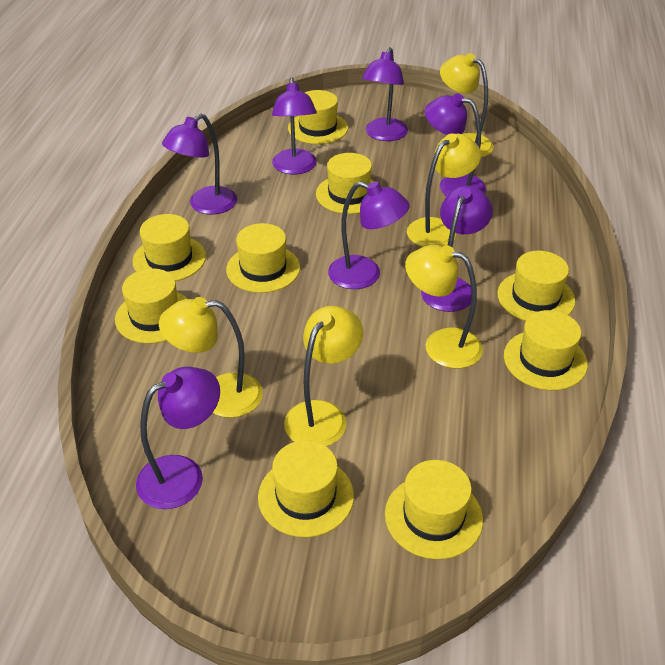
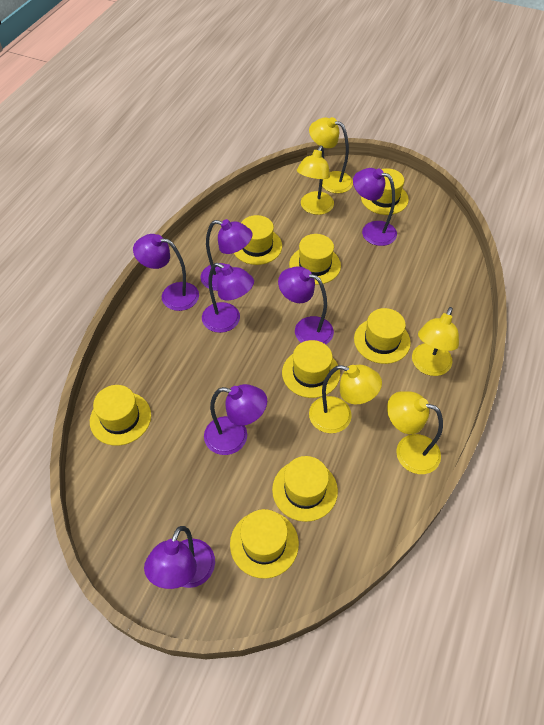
yellow hat: 9 -> 8

